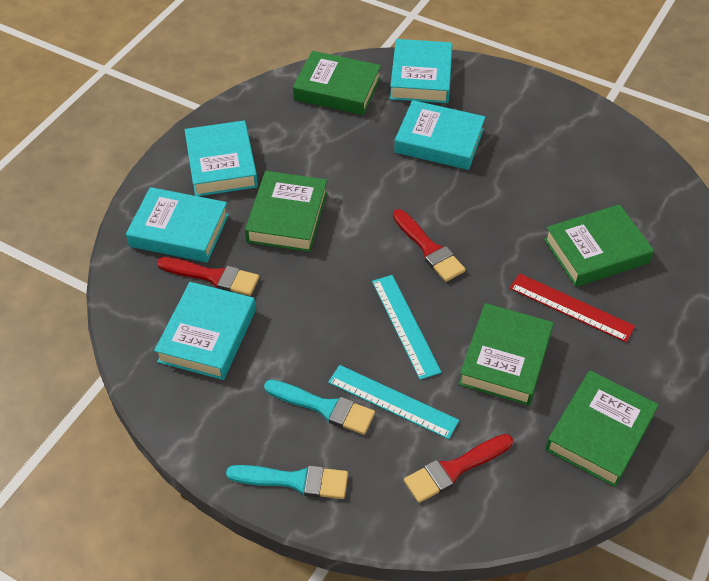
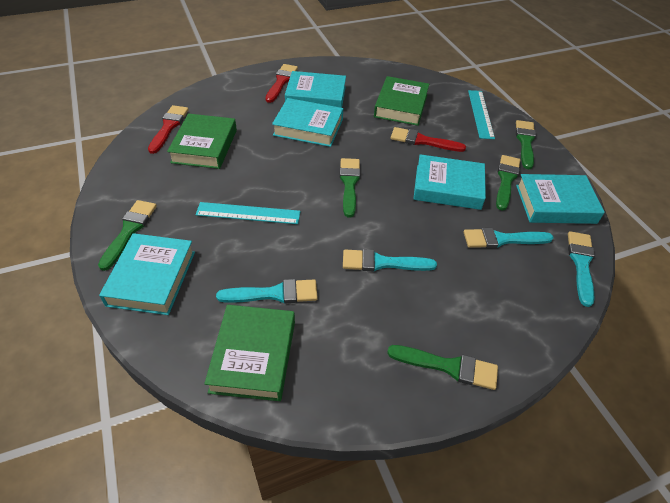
green book: 5 -> 3
green brush: 0 -> 5
red ruler: 1 -> 0
turquoise brush: 2 -> 4

